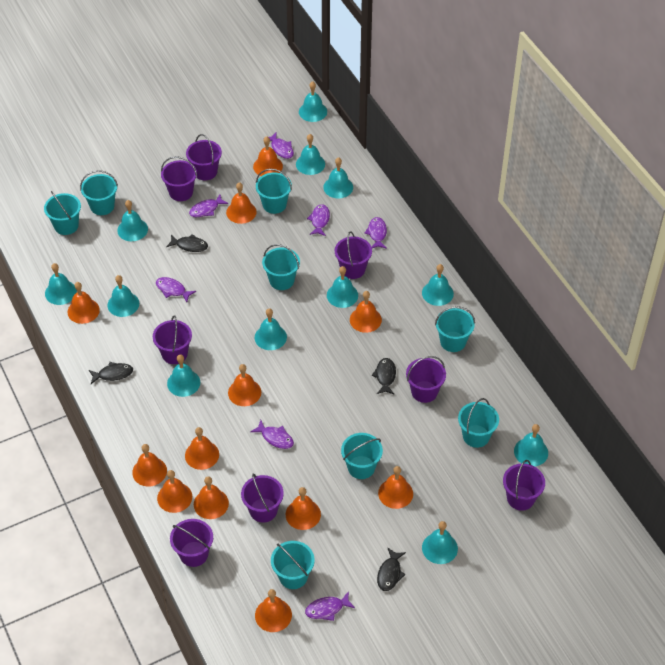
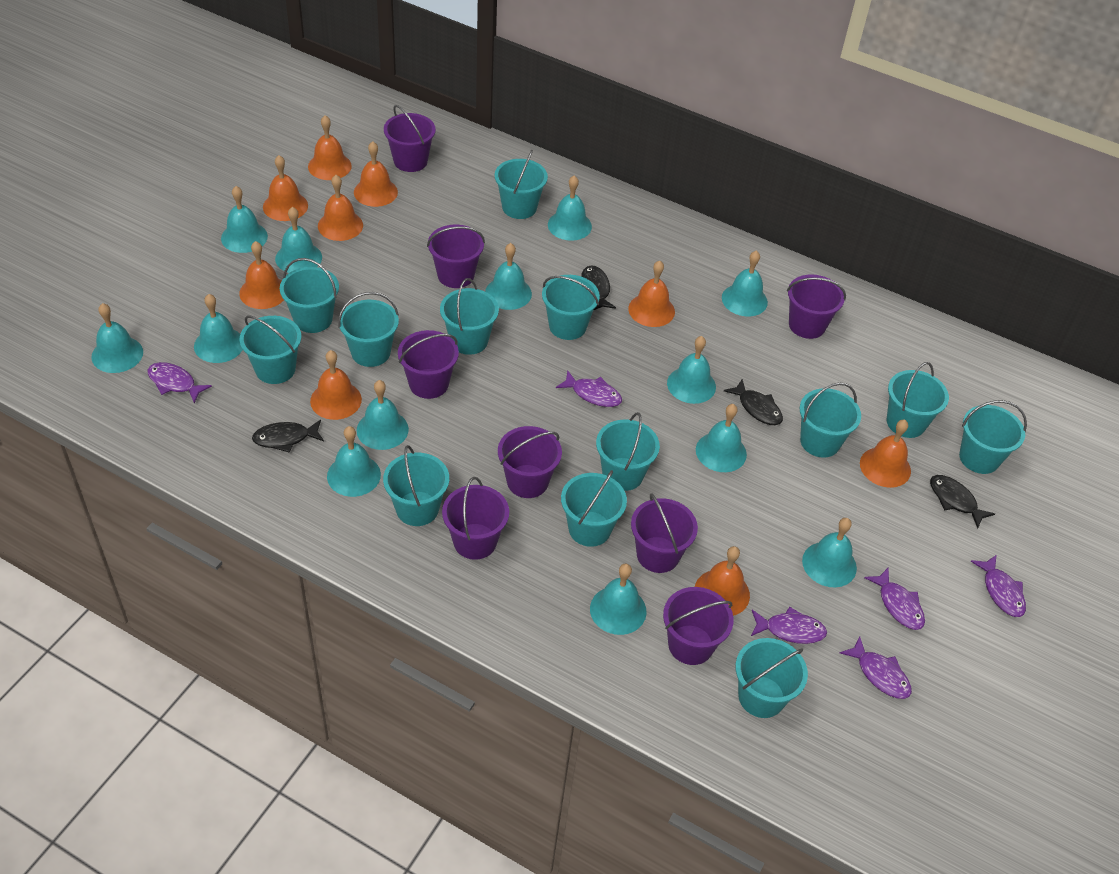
orange bell: 12 -> 9
purple fish: 7 -> 6
turquoise bell: 12 -> 13
turquoise bucket: 8 -> 13

